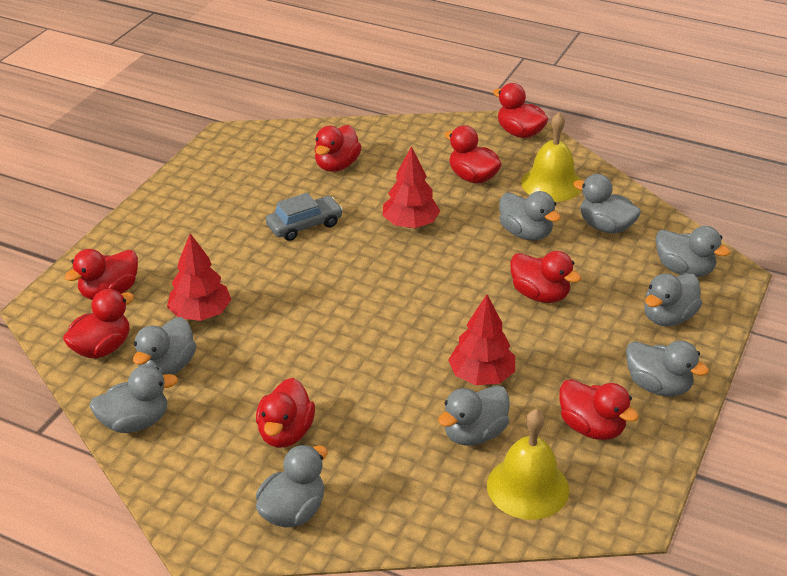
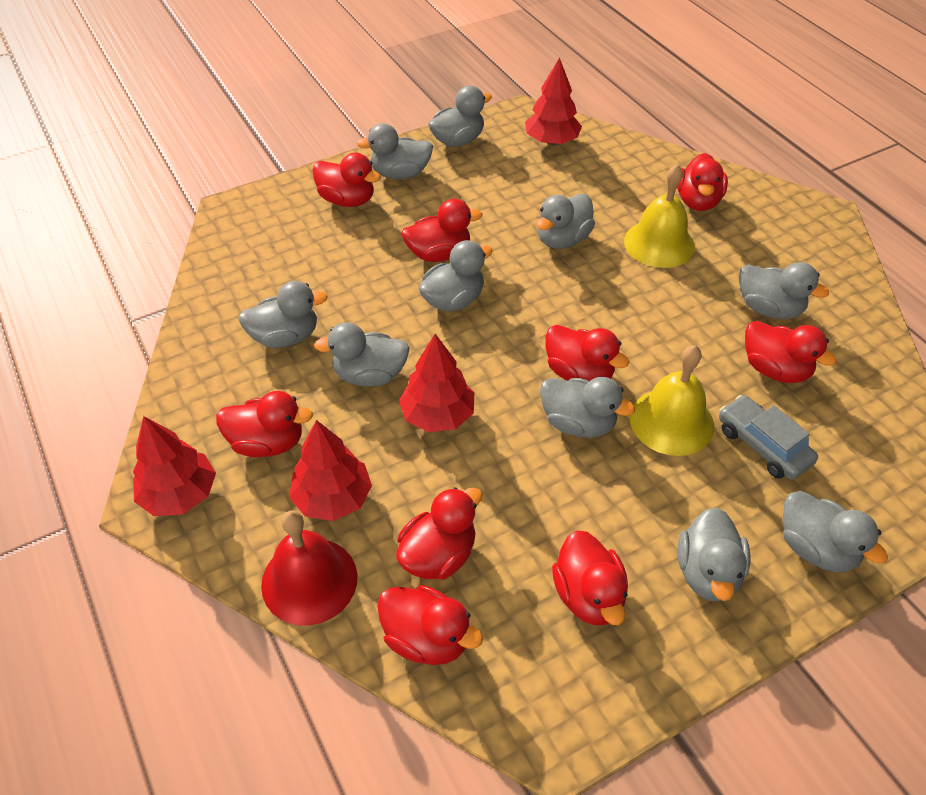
grey duck: 9 -> 10
red bell: 0 -> 1
red duck: 8 -> 9
red tree: 3 -> 4

